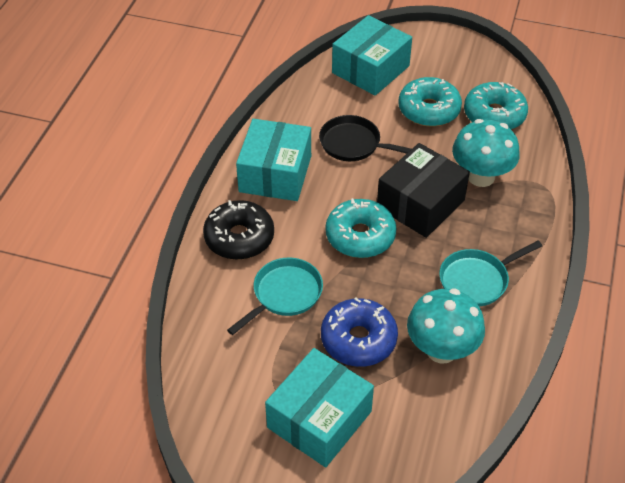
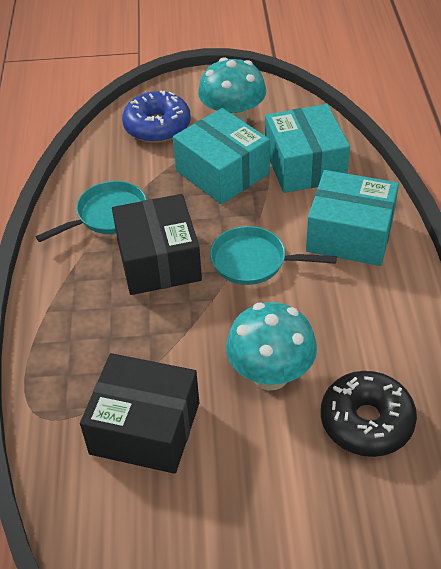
black box: 1 -> 2
black pan: 1 -> 0
turquoise donut: 3 -> 0

